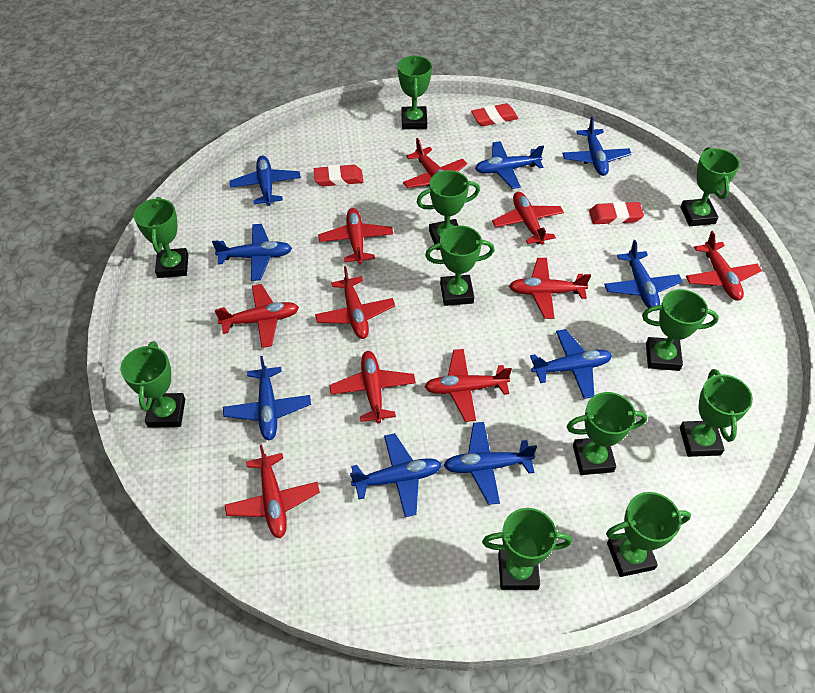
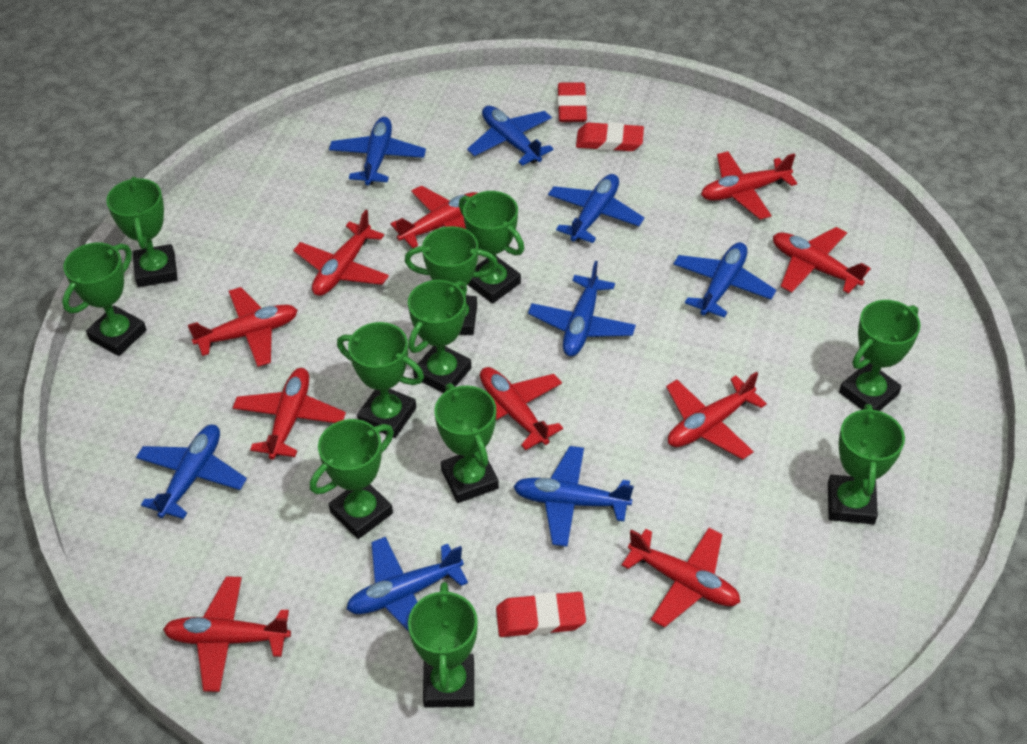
blue plane: 9 -> 8

